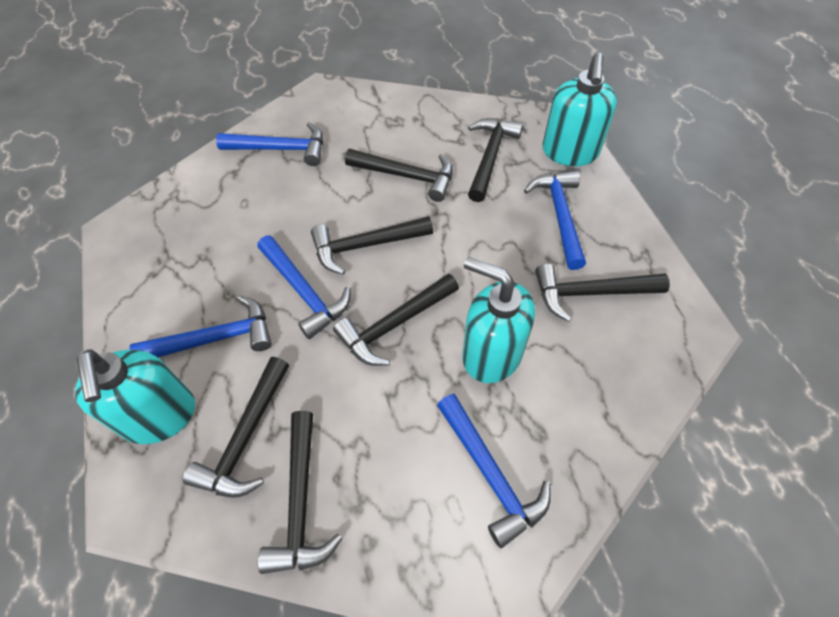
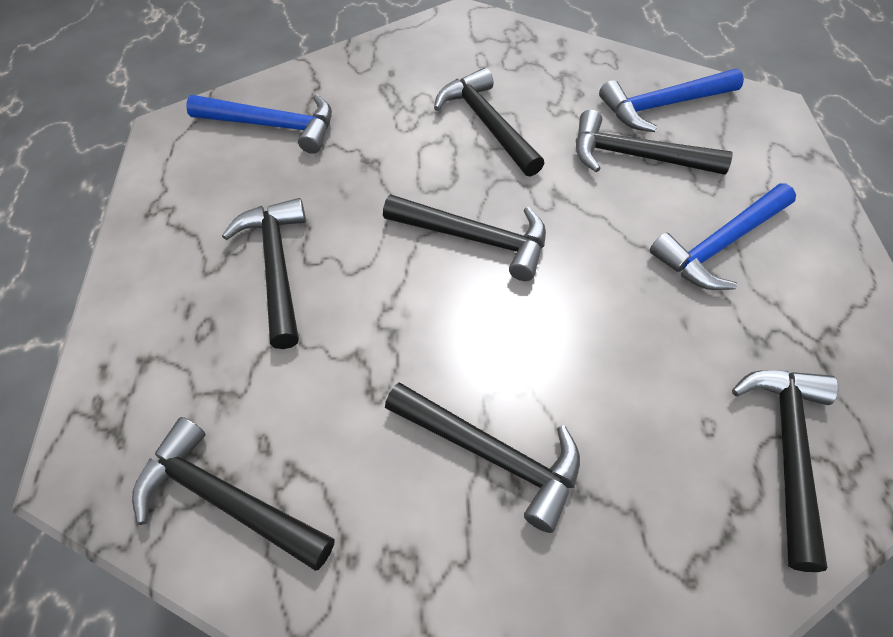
blue hammer: 5 -> 3
turquoise soap dispenser: 3 -> 0

